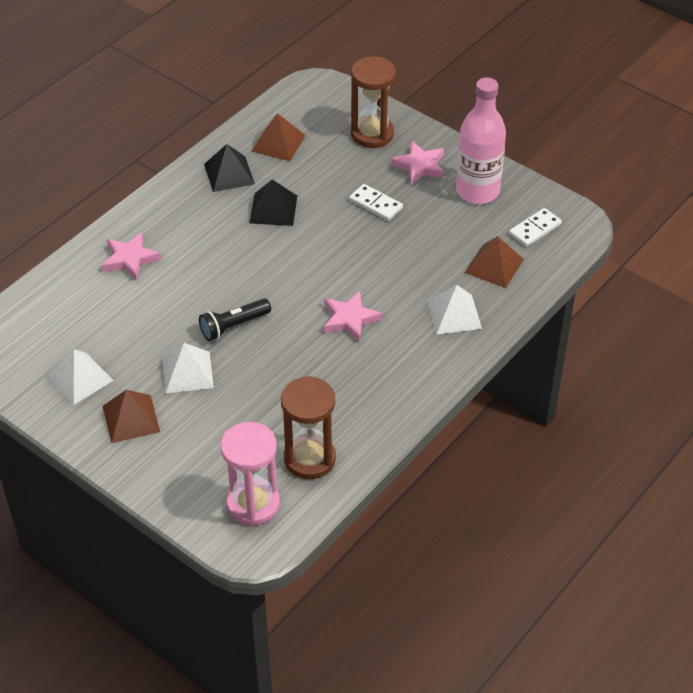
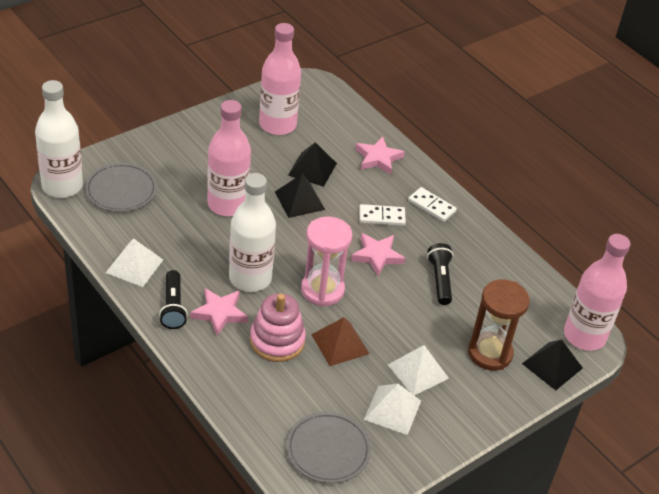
black flashlight: 1 -> 2
black pyramid: 2 -> 3
brown hourglass: 2 -> 1
brown pyramid: 3 -> 1
grey plate: 0 -> 2
pink bottle: 1 -> 3
pink stacking toy: 0 -> 1
white bottle: 0 -> 2

